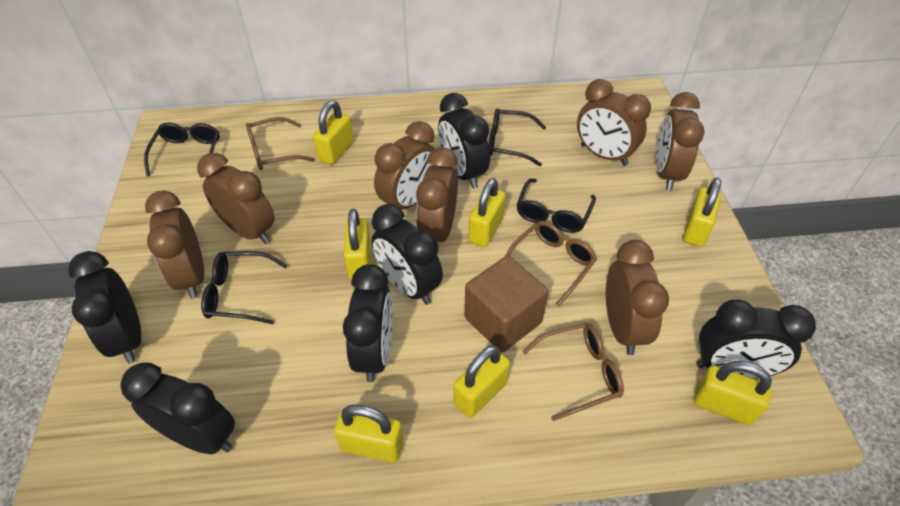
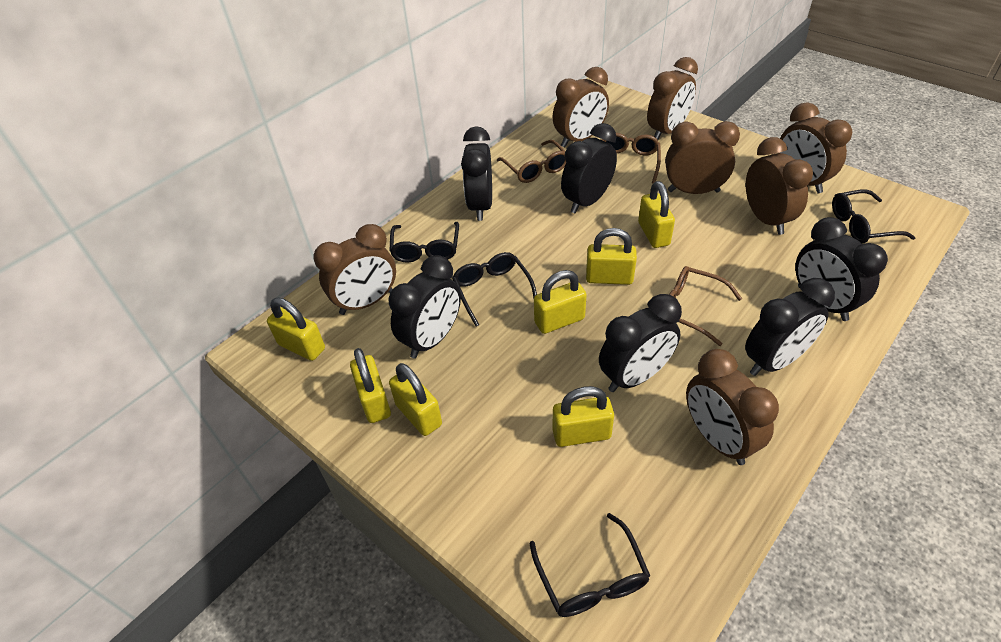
brown cube: 1 -> 0

